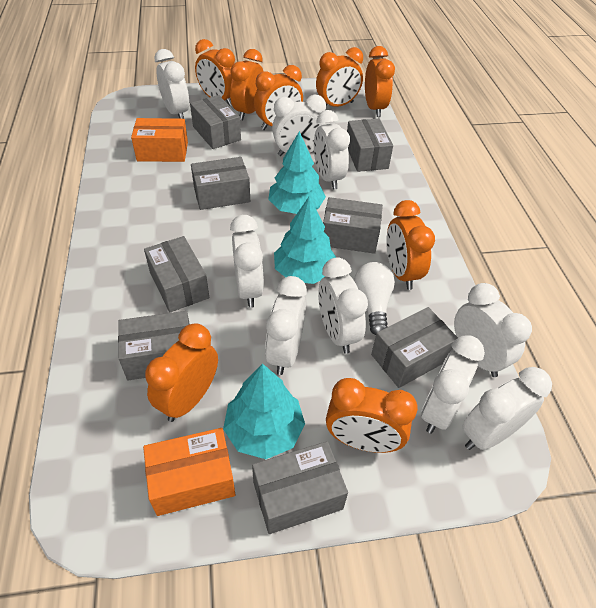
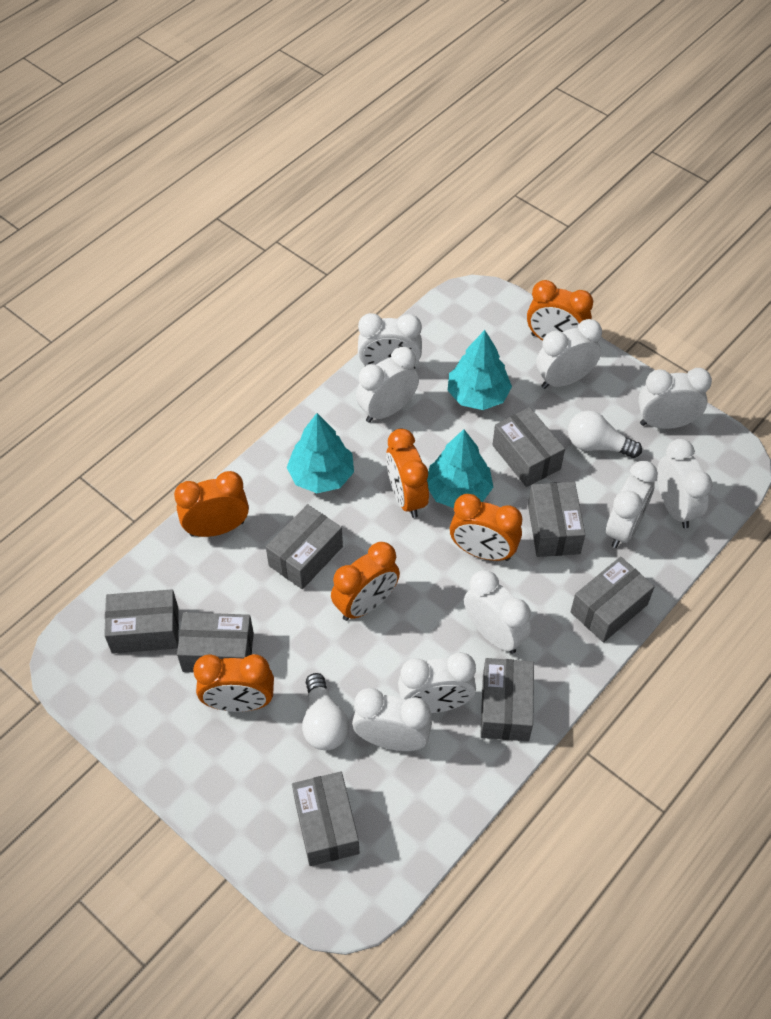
orange box: 2 -> 0
orange clock: 8 -> 6
white light bulb: 1 -> 2

